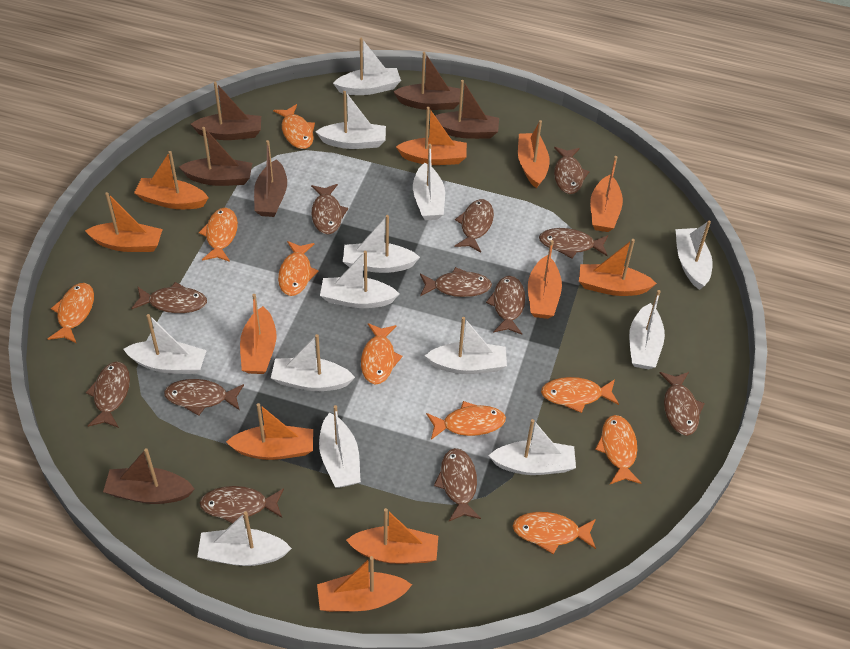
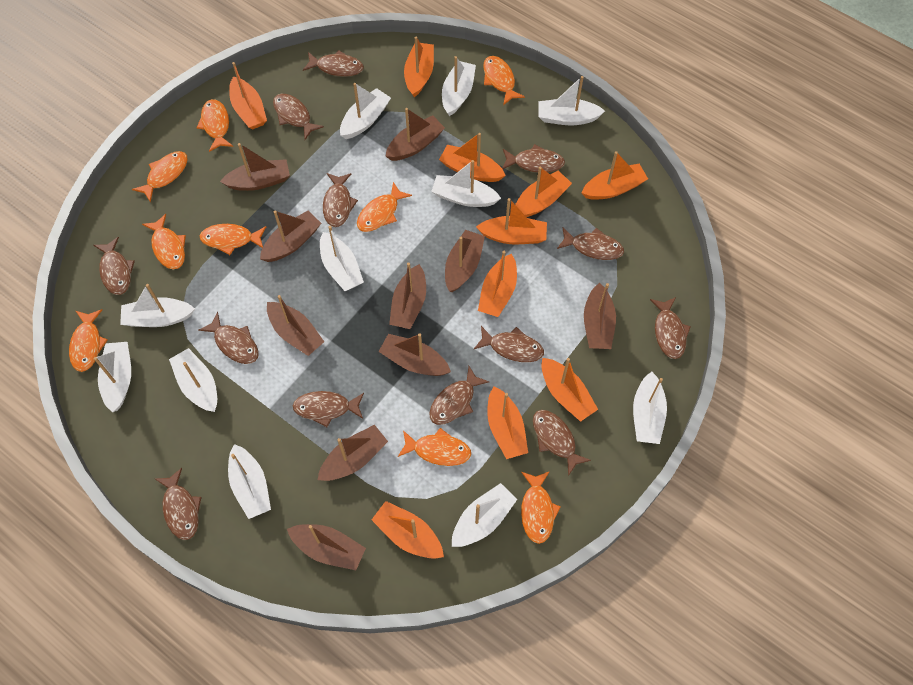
brown boat: 6 -> 10
brown fish: 12 -> 13
orange boat: 11 -> 10
white boat: 13 -> 11

